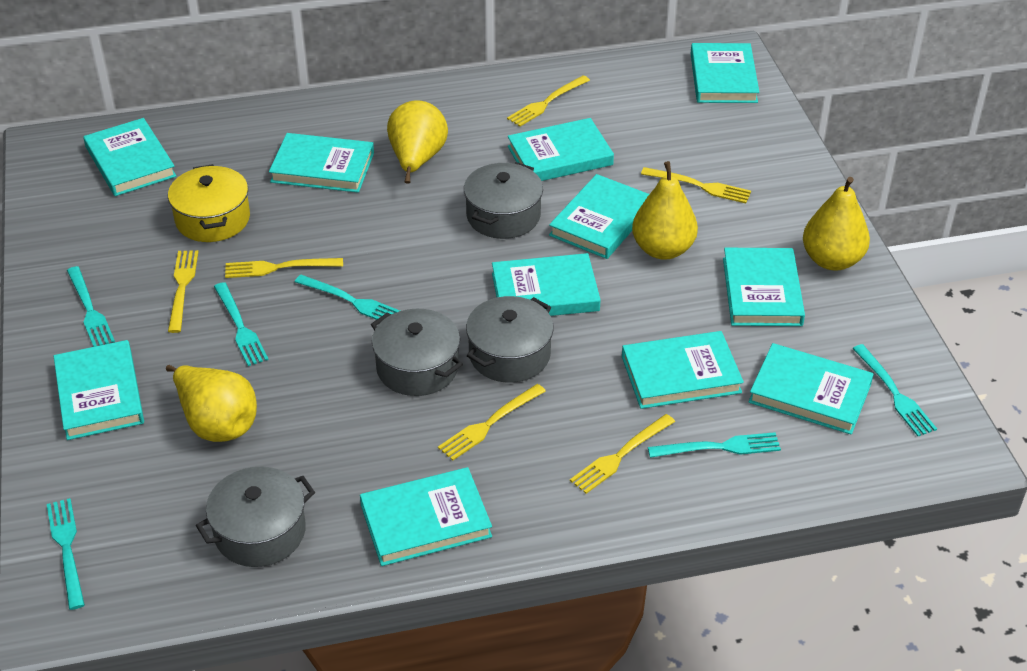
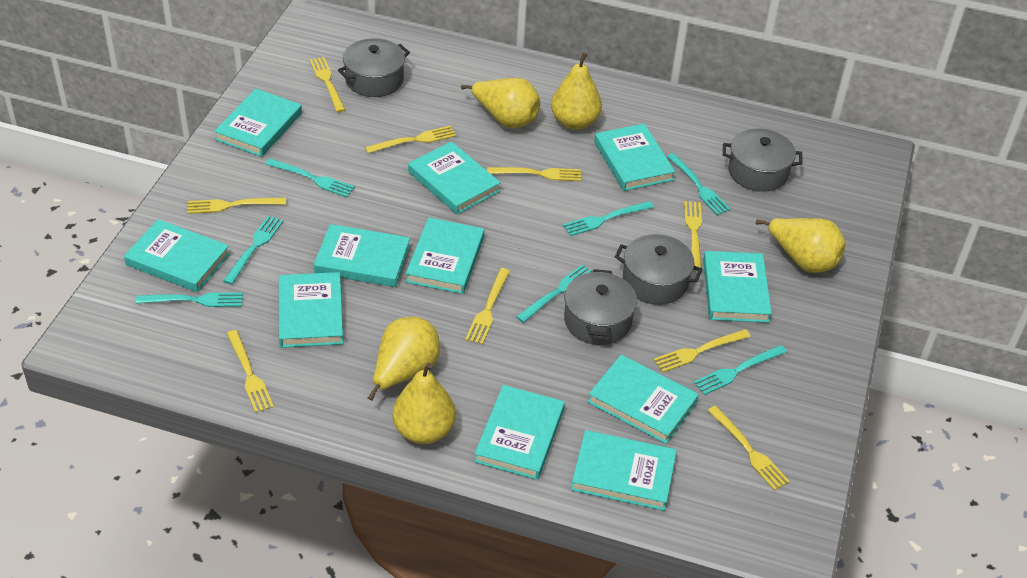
turquoise fork: 6 -> 7
yellow fork: 6 -> 9
yellow pear: 4 -> 5
yellow pot: 1 -> 0

